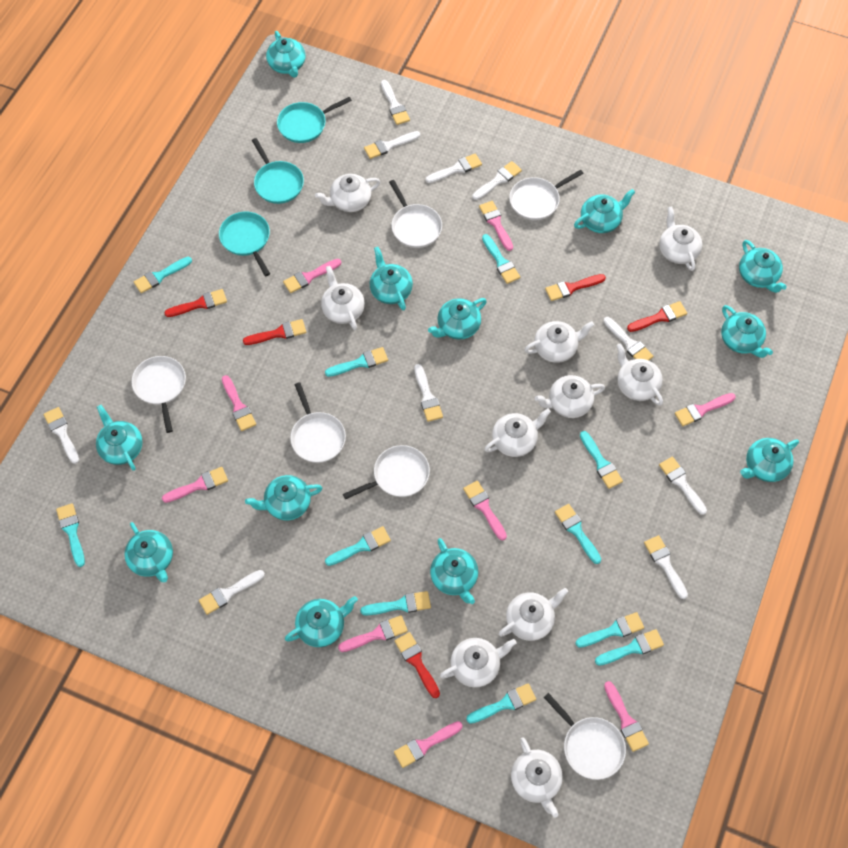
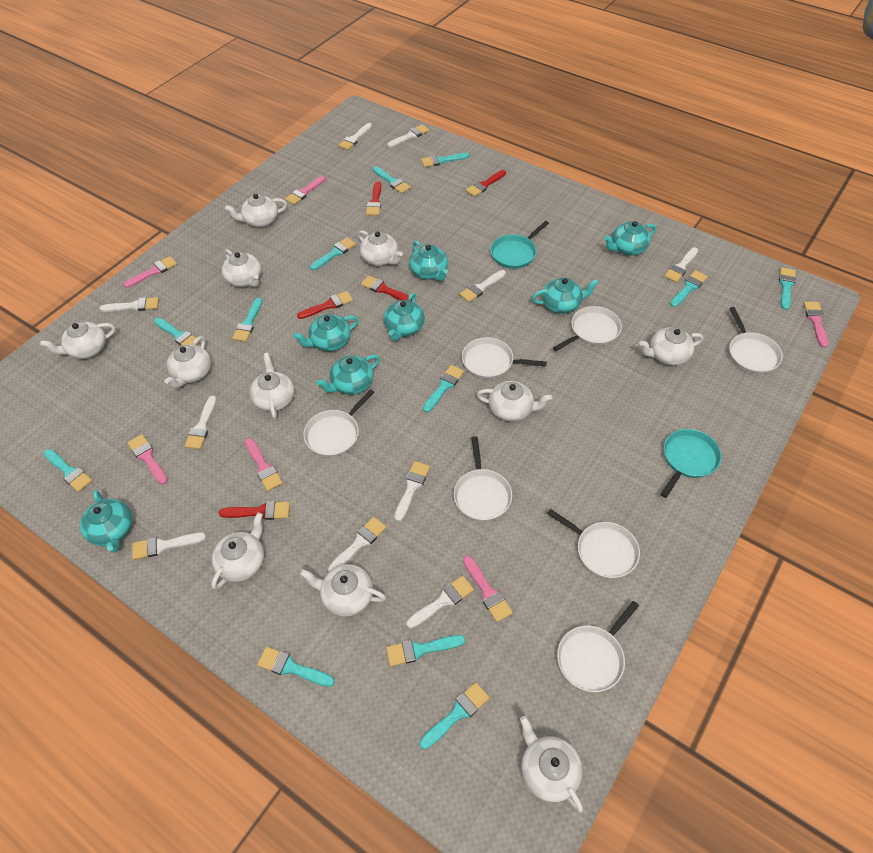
pink brush: 9 -> 6
turquoise brush: 11 -> 12
turquoise pan: 3 -> 2
turquoise teapot: 12 -> 7
white pan: 6 -> 7
white teapot: 10 -> 11

